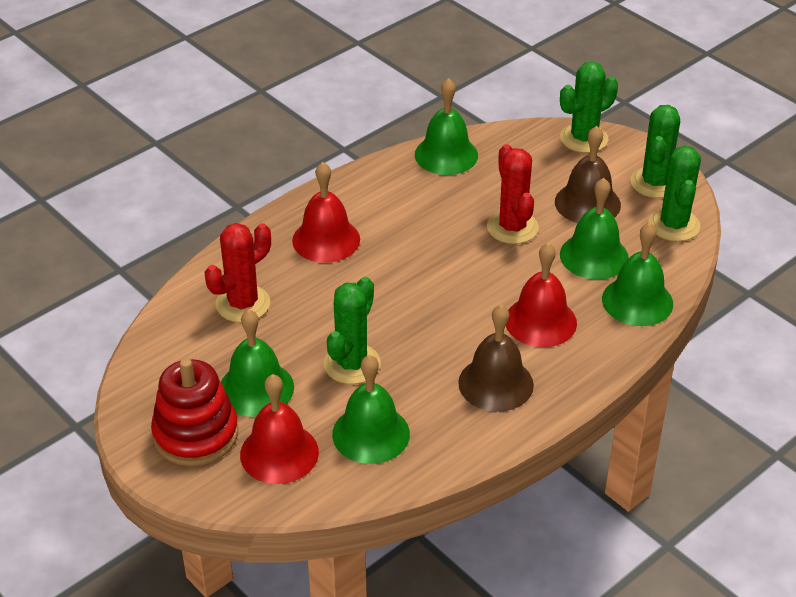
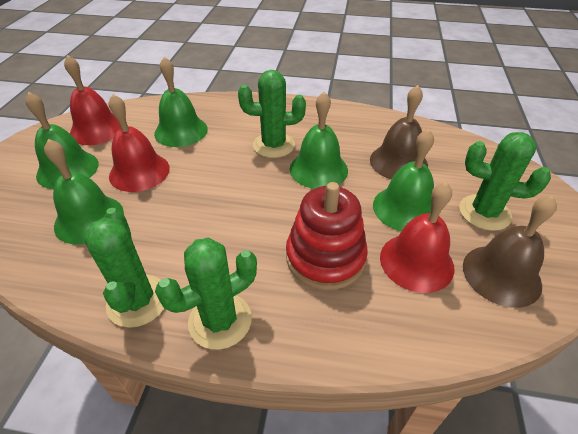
red cactus: 2 -> 0

